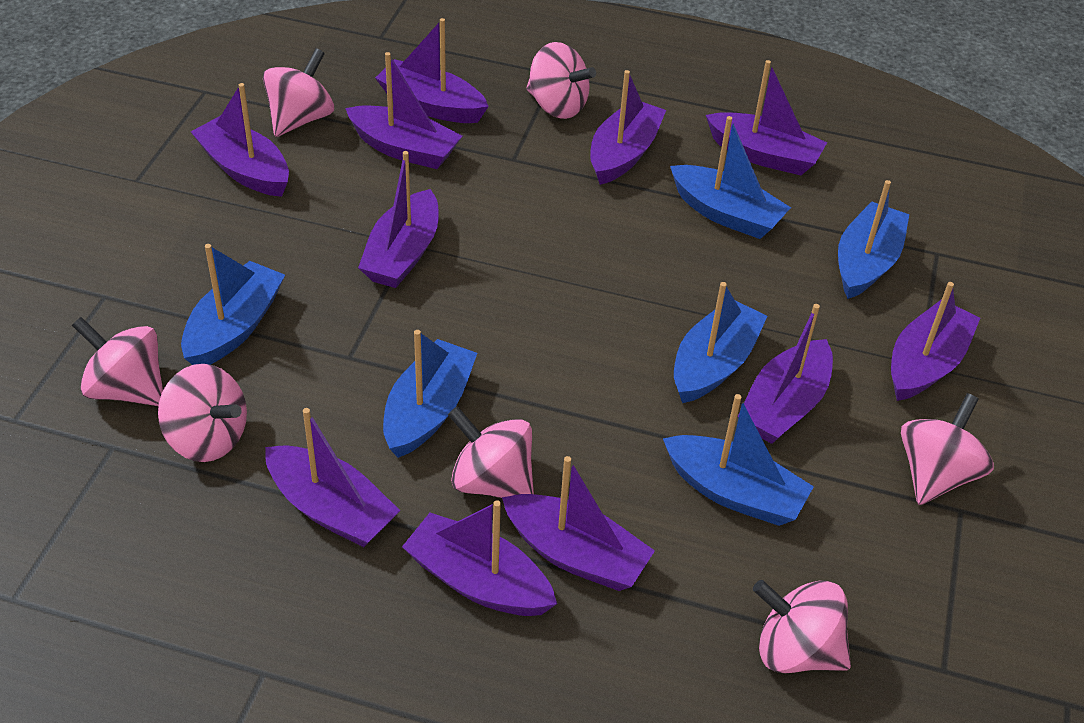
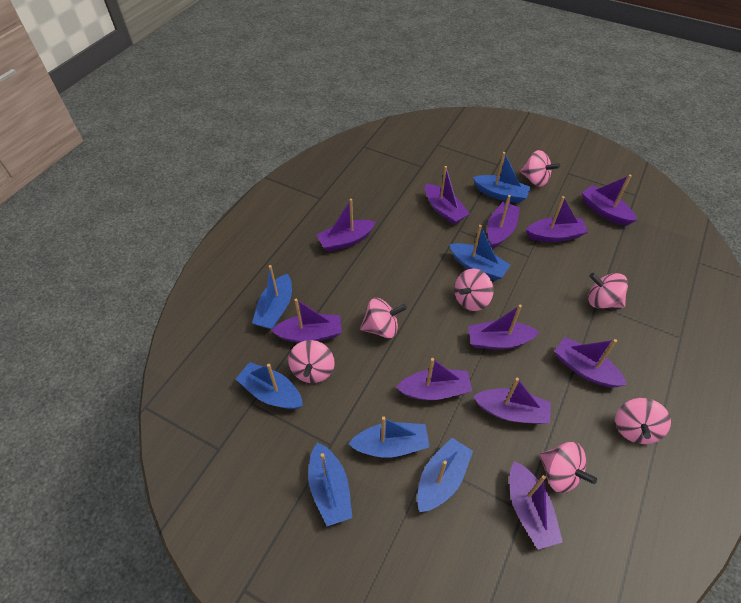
blue boat: 6 -> 7

